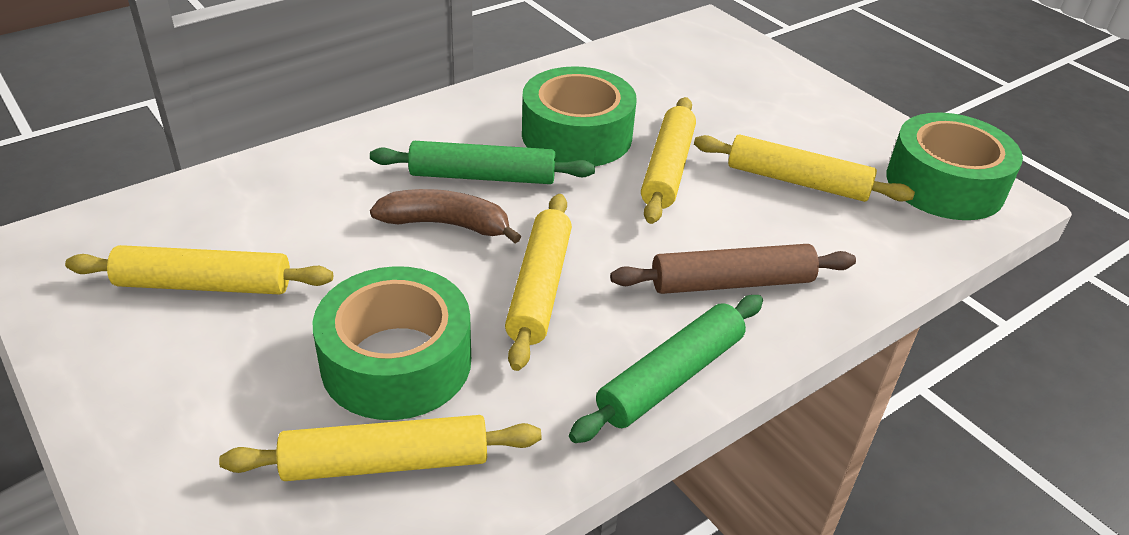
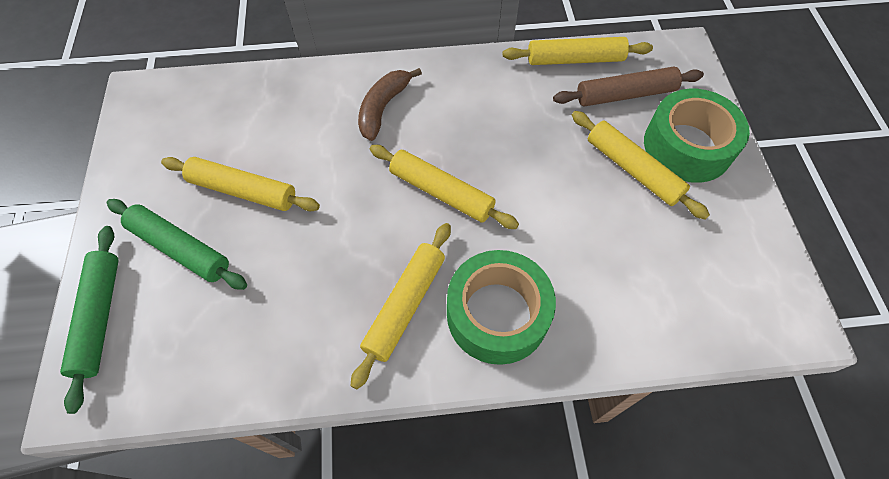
green tape: 3 -> 2

